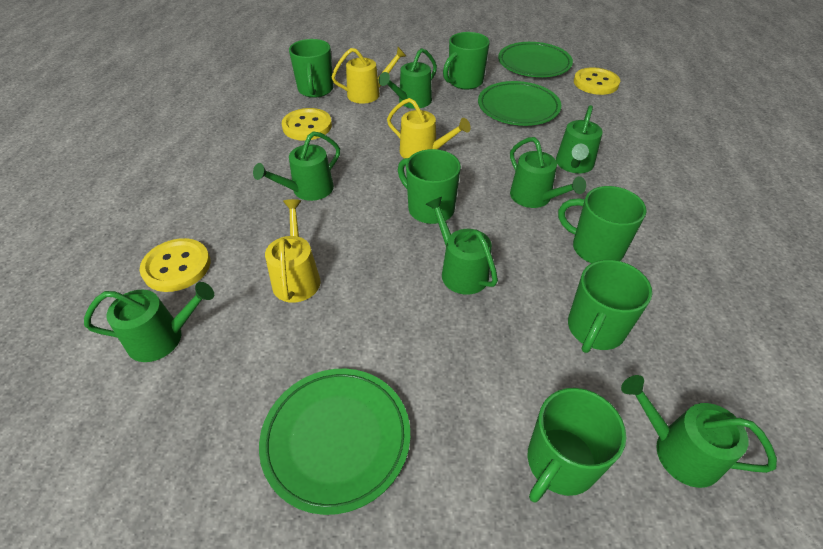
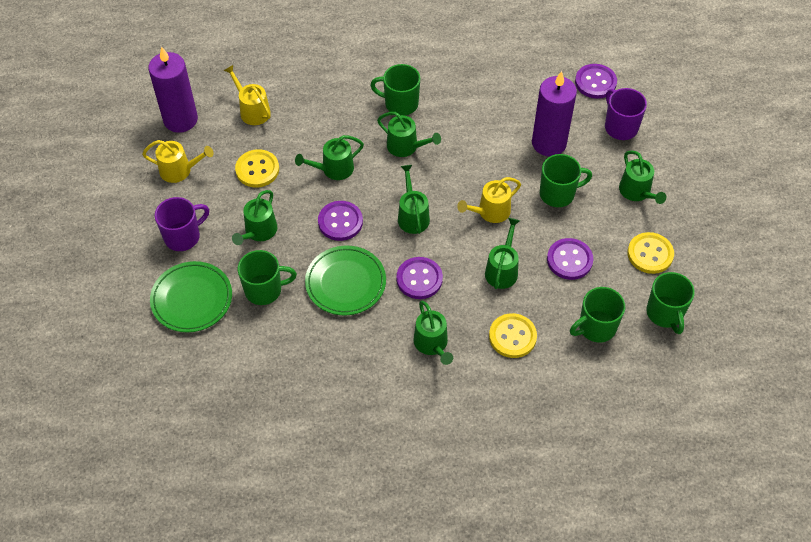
green mug: 6 -> 5
green plate: 3 -> 2
purple button: 0 -> 4
purple candle: 0 -> 2
purple mug: 0 -> 2

